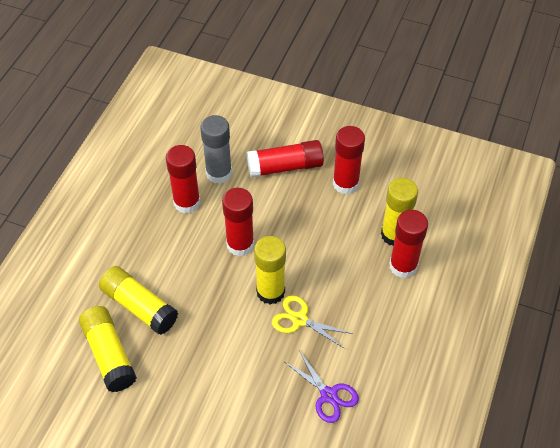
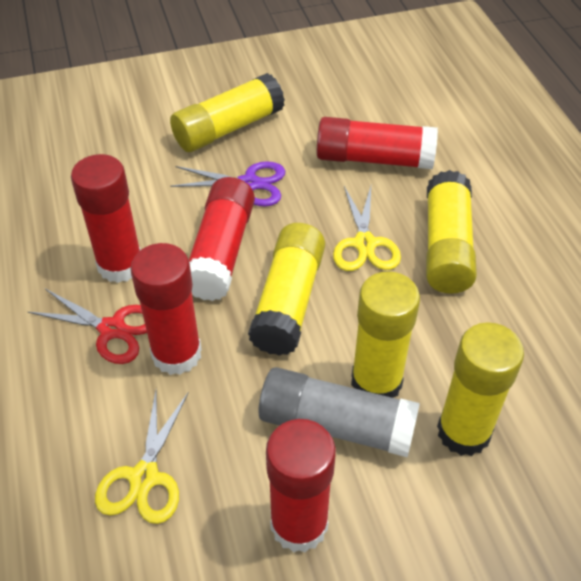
red scissors: 0 -> 1
yellow glue stick: 4 -> 5
yellow scissors: 1 -> 2

